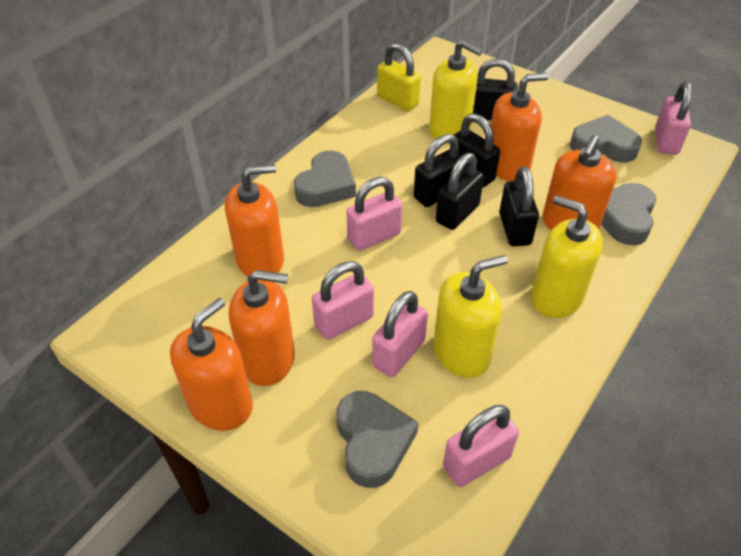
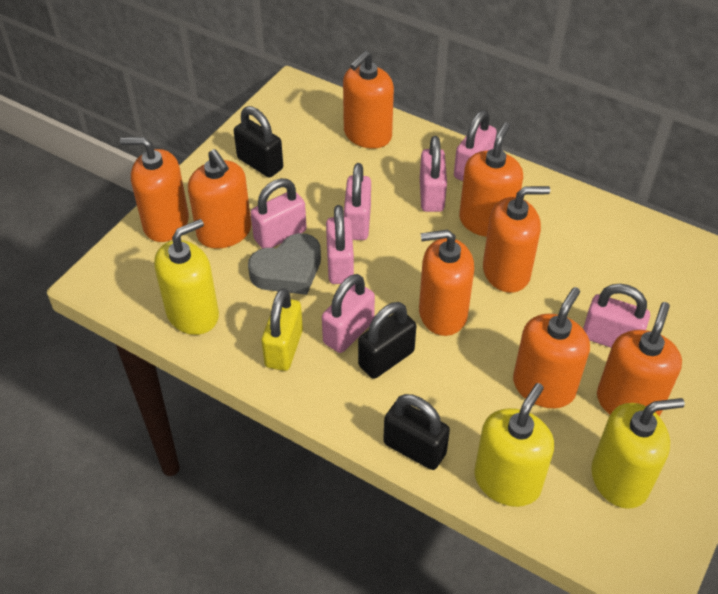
black padlock: 5 -> 3
grey heart: 4 -> 1
orange soap dispenser: 5 -> 8
pink padlock: 5 -> 7

